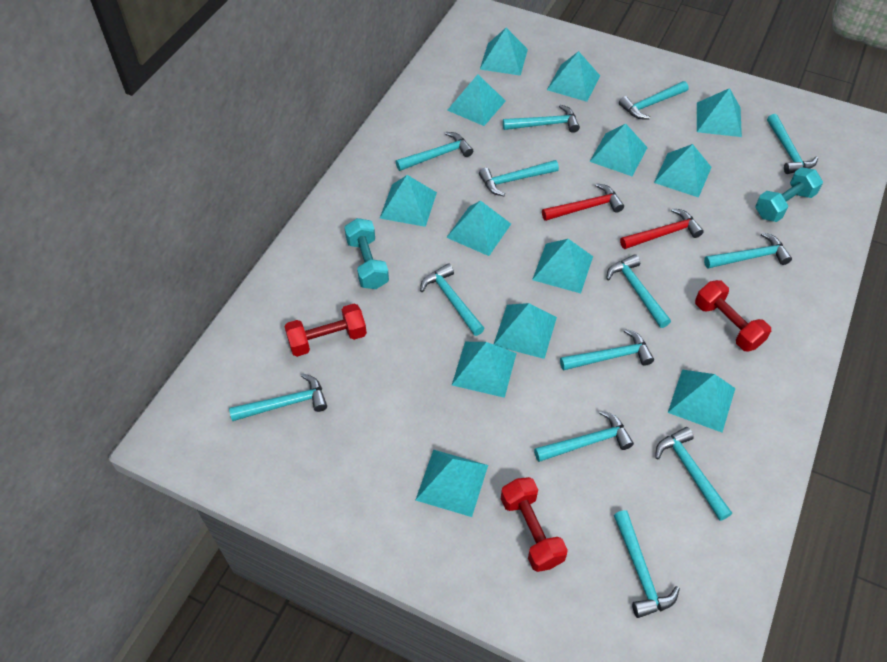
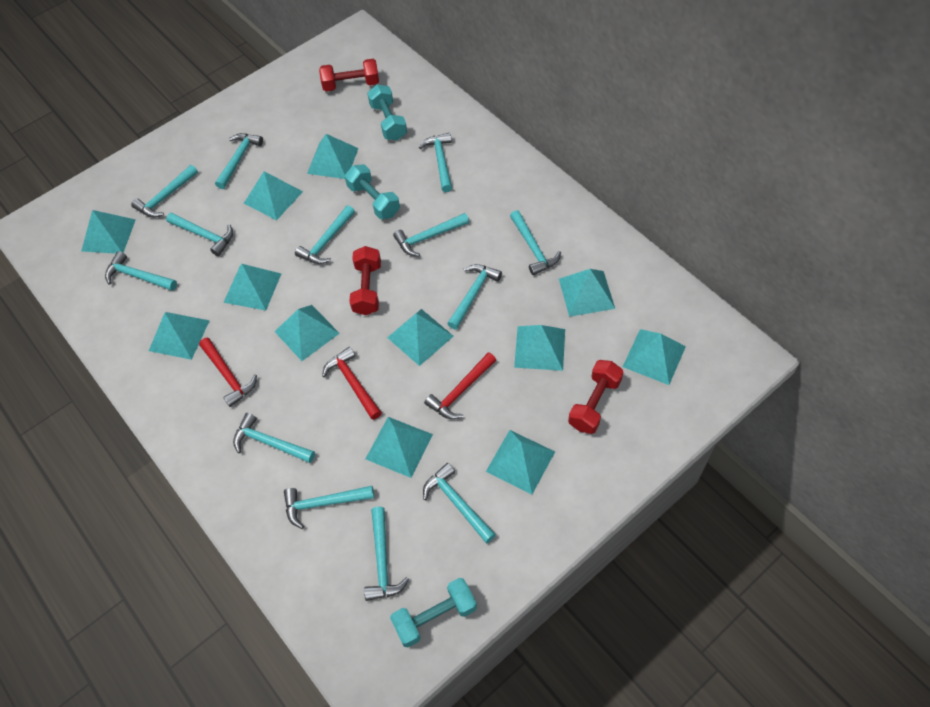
red hammer: 2 -> 3
turquoise dumbbell: 2 -> 3
turquoise pyramid: 13 -> 12

